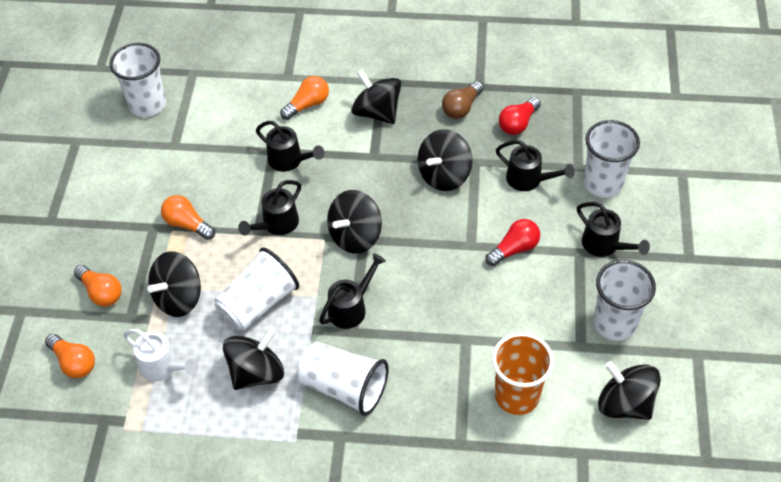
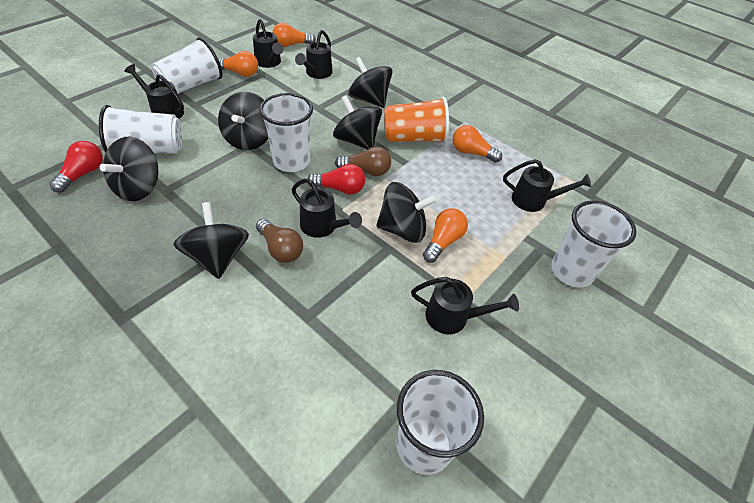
black watering can: 5 -> 6
brown light bulb: 1 -> 2
white watering can: 1 -> 0

